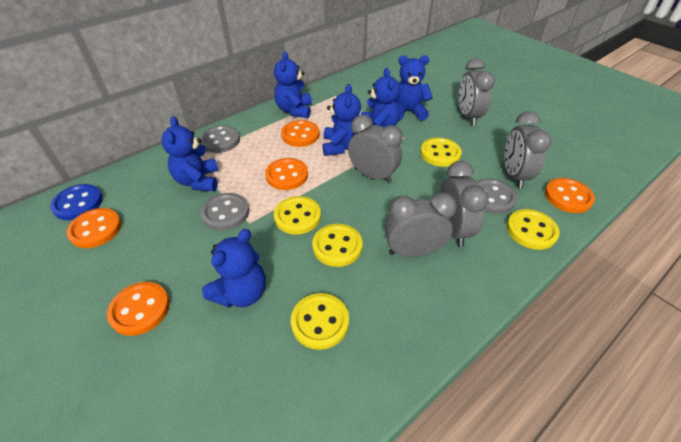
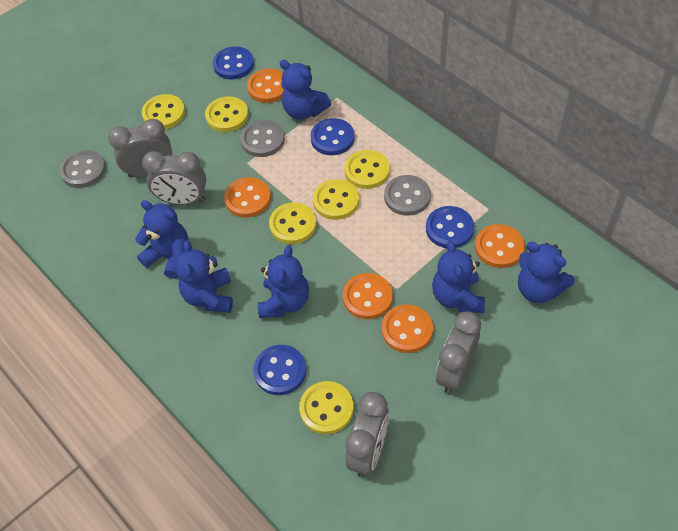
blue button: 1 -> 4
grey clock: 5 -> 4
yellow button: 5 -> 6

